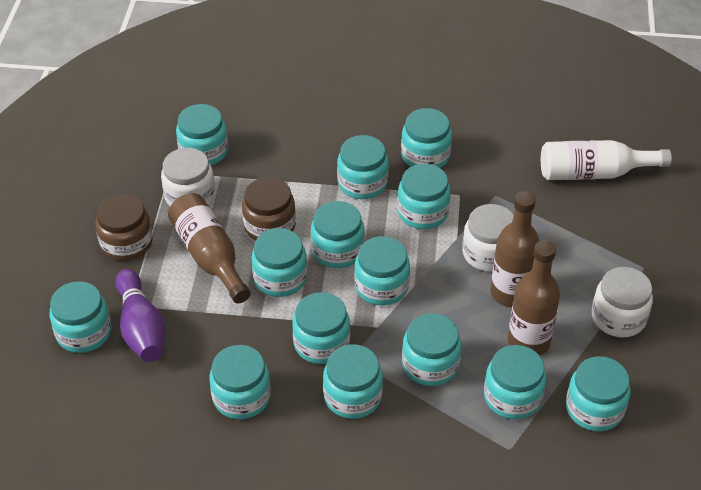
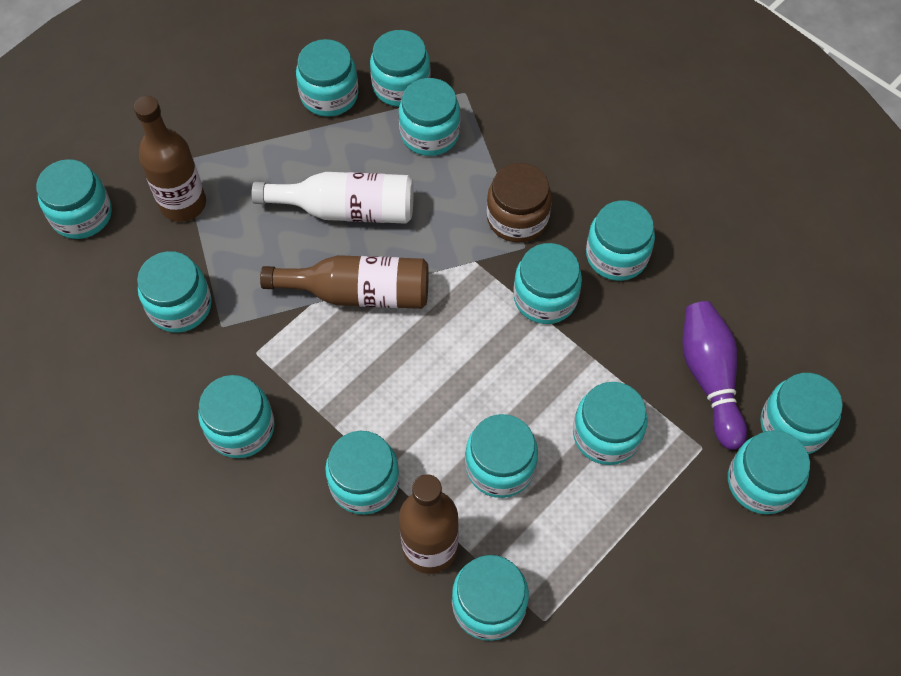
brown jar: 2 -> 1
white jar: 3 -> 0

